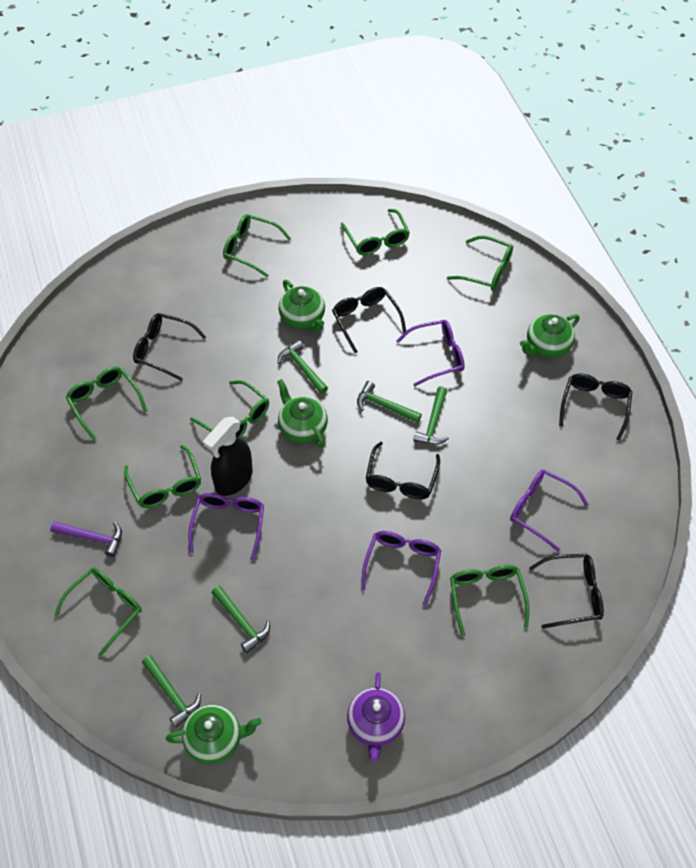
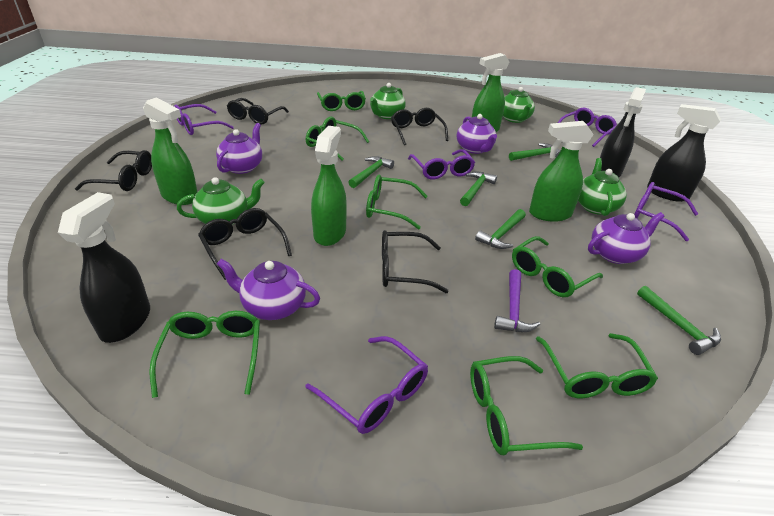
black spray bottle: 1 -> 3
green glasses: 8 -> 7
green spray bottle: 0 -> 4
purple glasses: 4 -> 5
purple teapot: 1 -> 4

